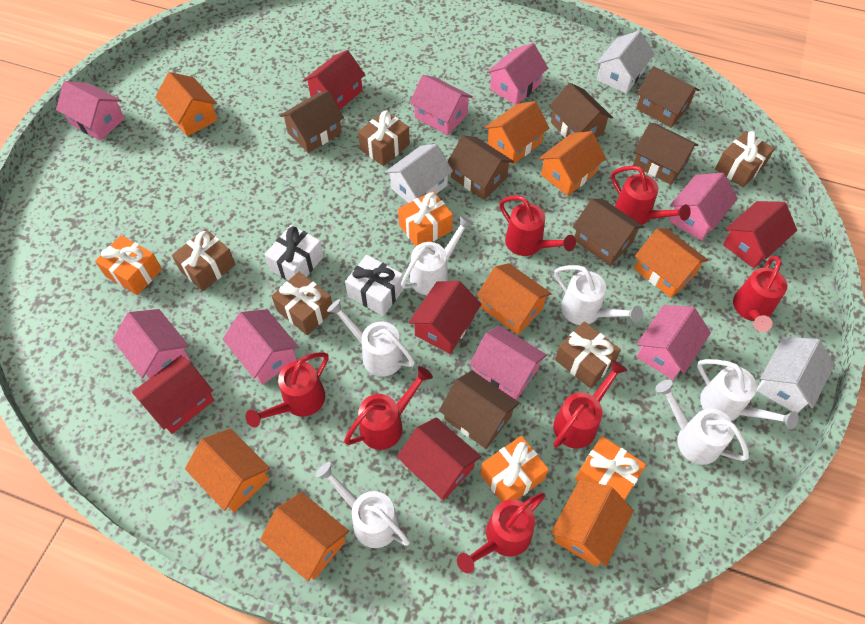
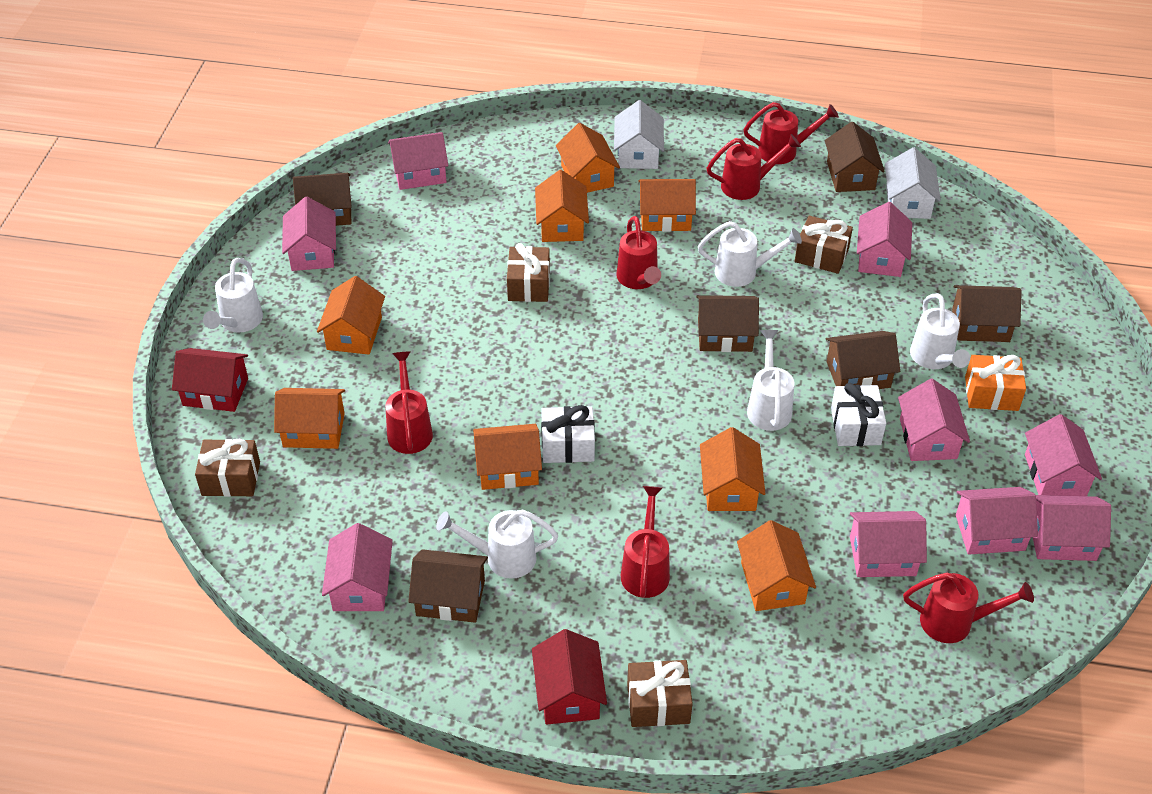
brown gift: 5 -> 4
brown house: 7 -> 6
orange gift: 4 -> 1
pink house: 8 -> 9
red house: 5 -> 2
red watering can: 7 -> 6
white house: 3 -> 2
white watering can: 6 -> 5

